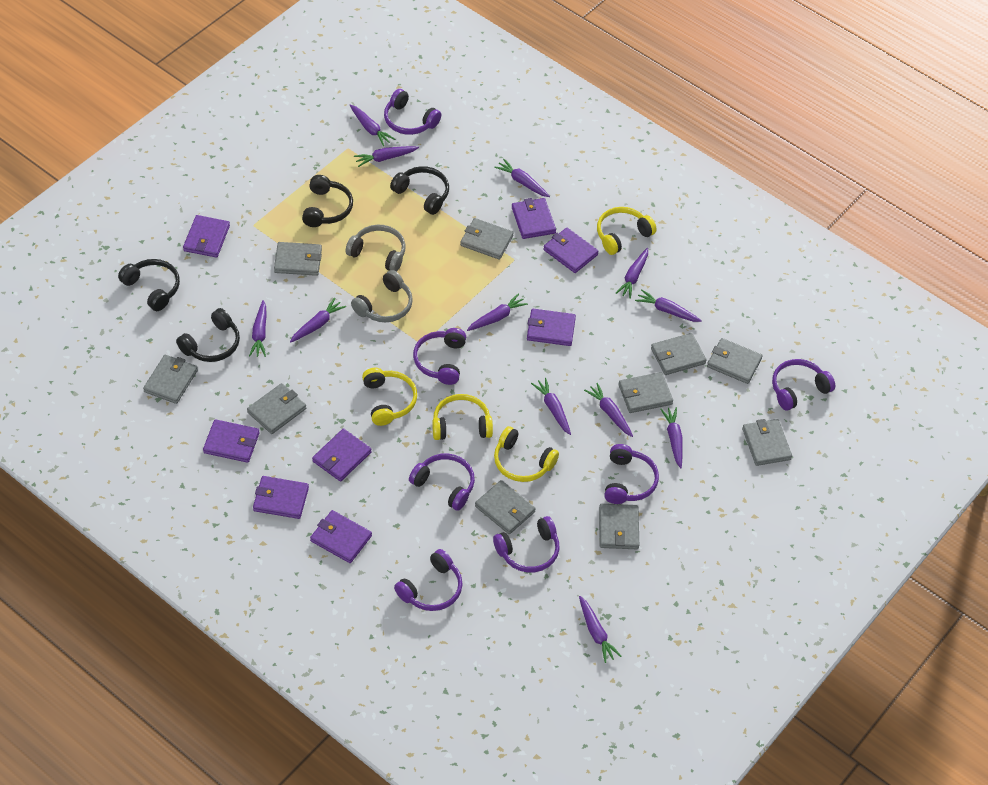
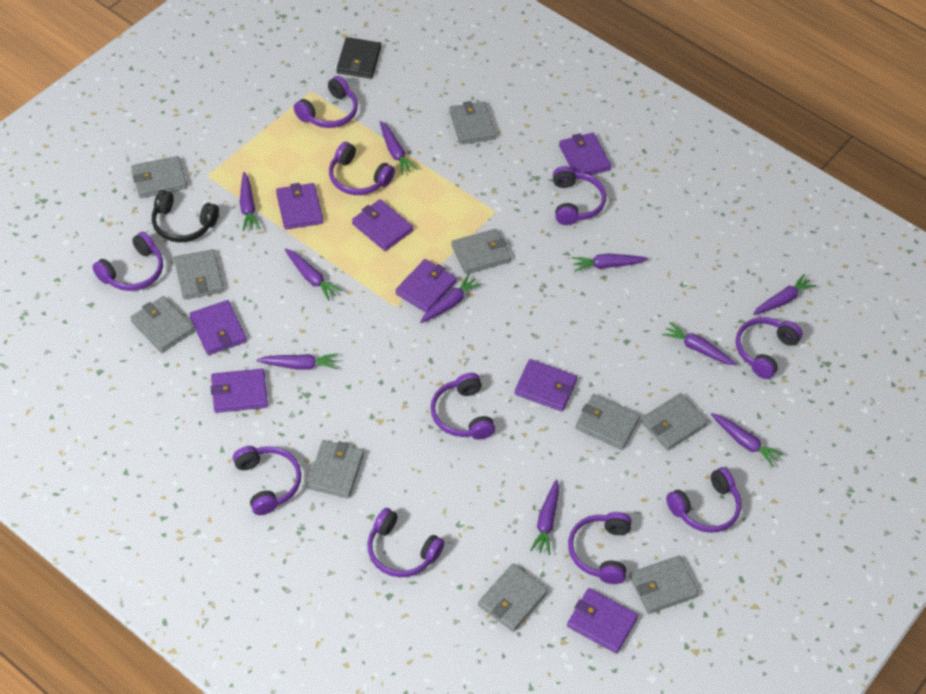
black headphones: 4 -> 1
black wallet: 0 -> 1
grey headphones: 2 -> 0
purple carrot: 12 -> 10
purple headphones: 7 -> 10
yellow headphones: 4 -> 0

